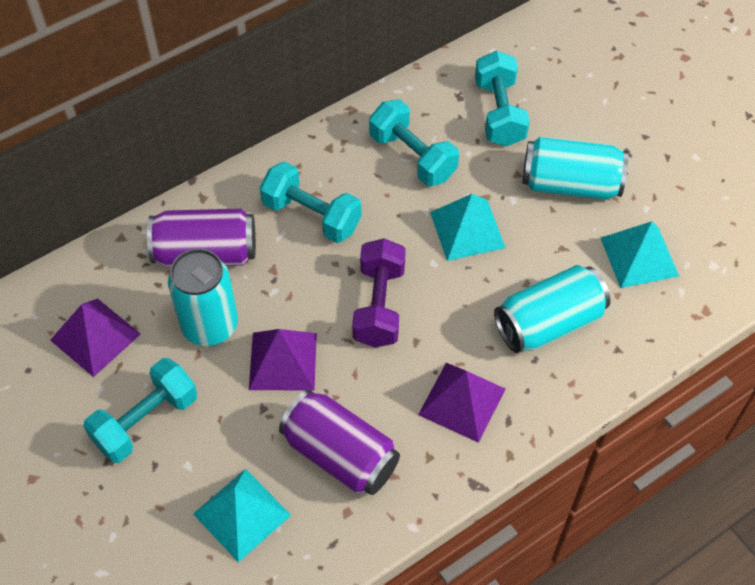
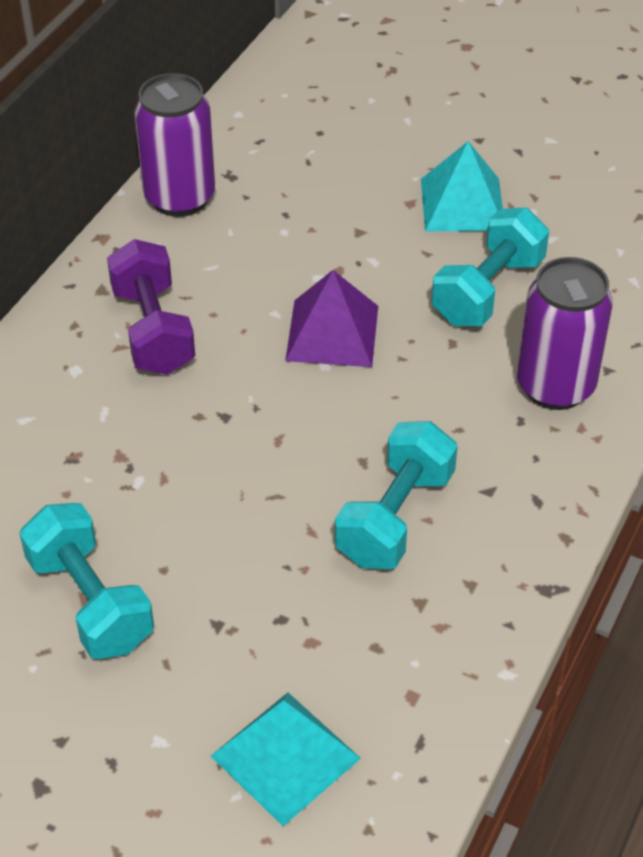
purple pyramid: 3 -> 1
turquoise can: 3 -> 0
turquoise dumbbell: 4 -> 3
turquoise pyramid: 3 -> 2

